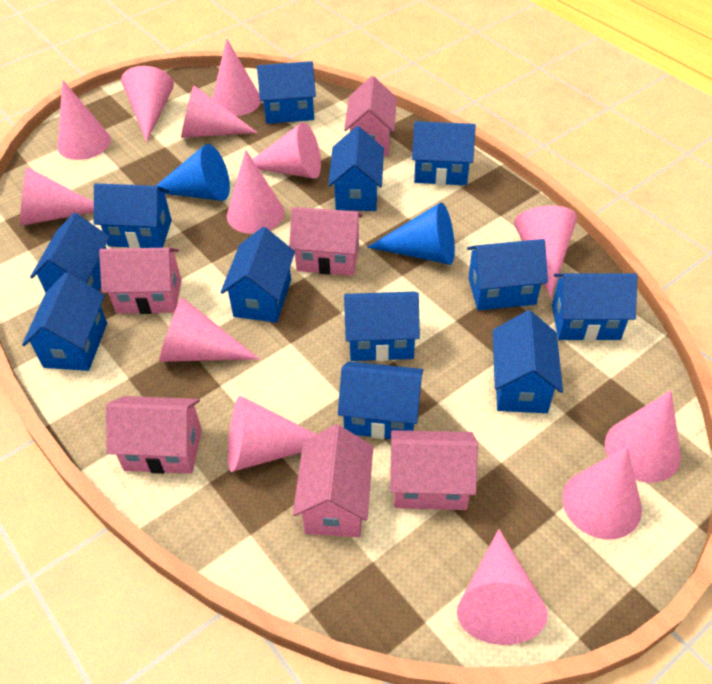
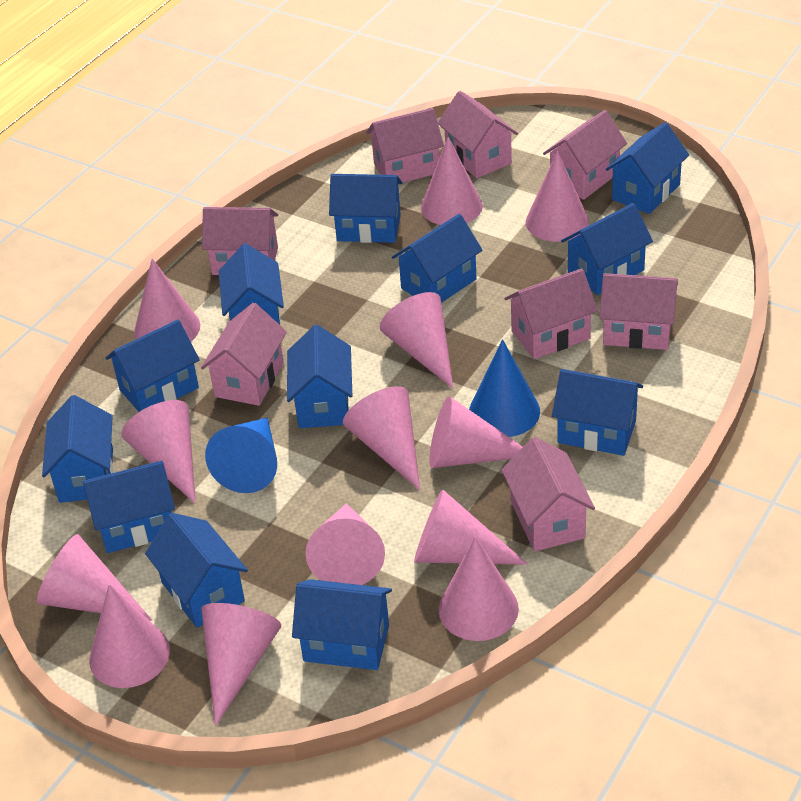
pink house: 6 -> 8

